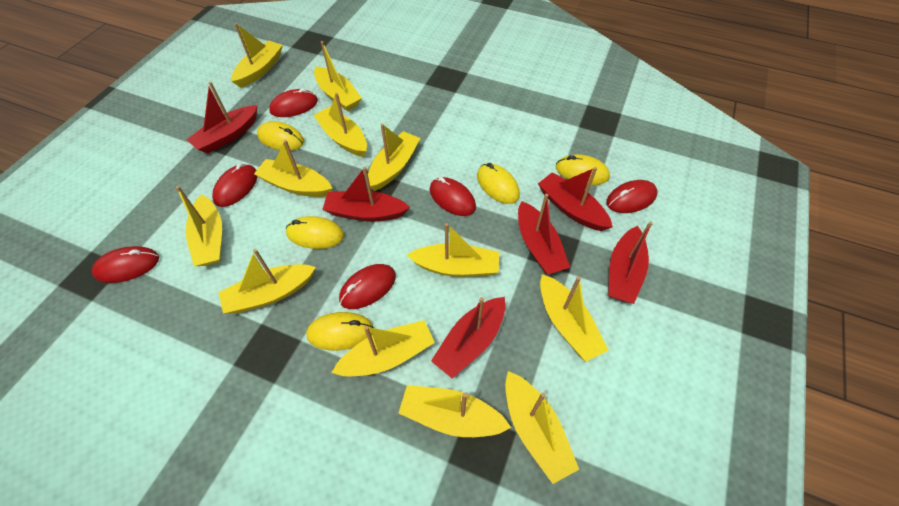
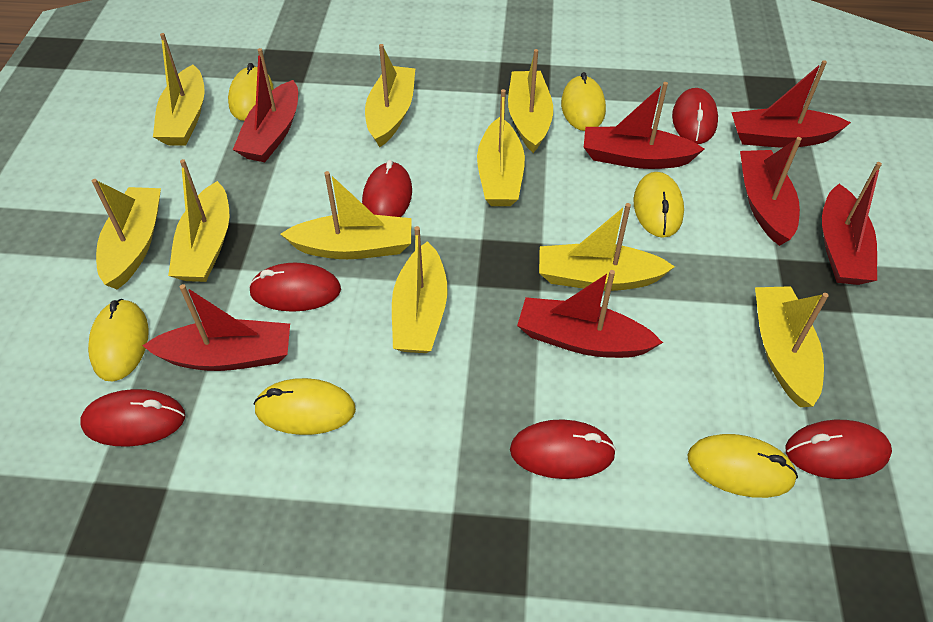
red boat: 6 -> 7
yellow boat: 12 -> 10
yellow mouse: 5 -> 6

